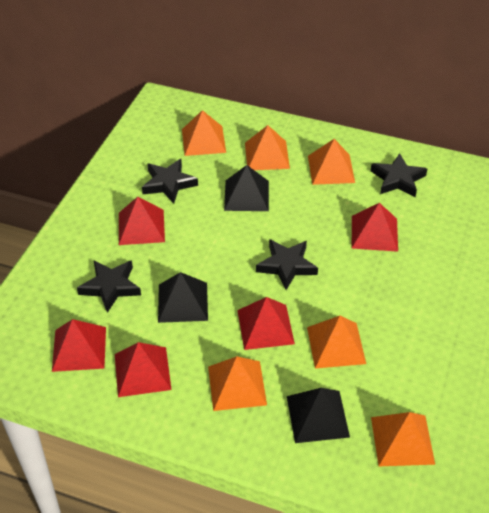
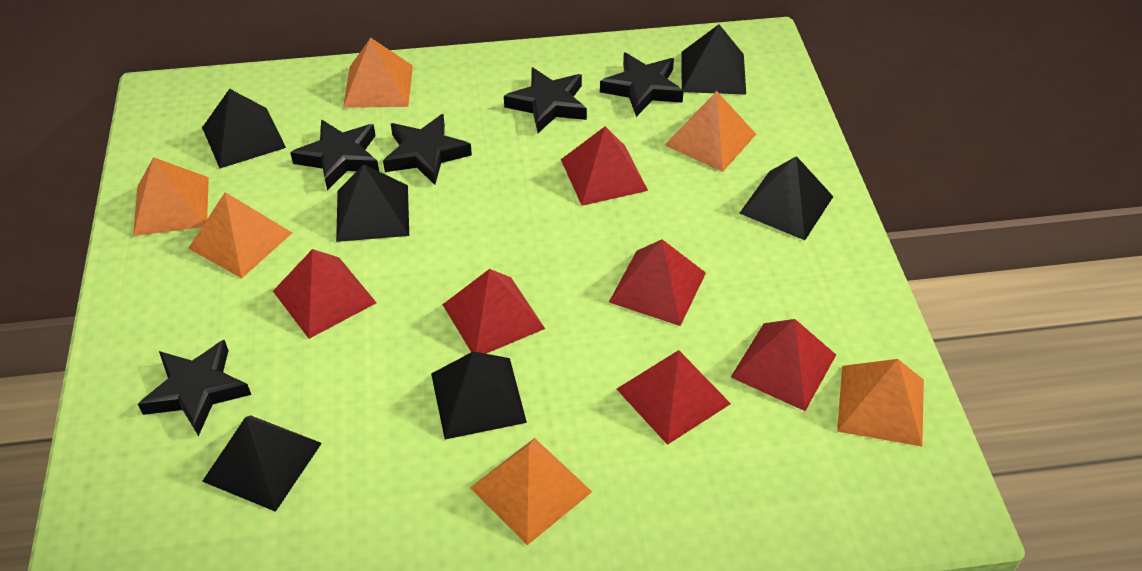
black pyramid: 3 -> 6
black star: 4 -> 5
red pyramid: 5 -> 6

